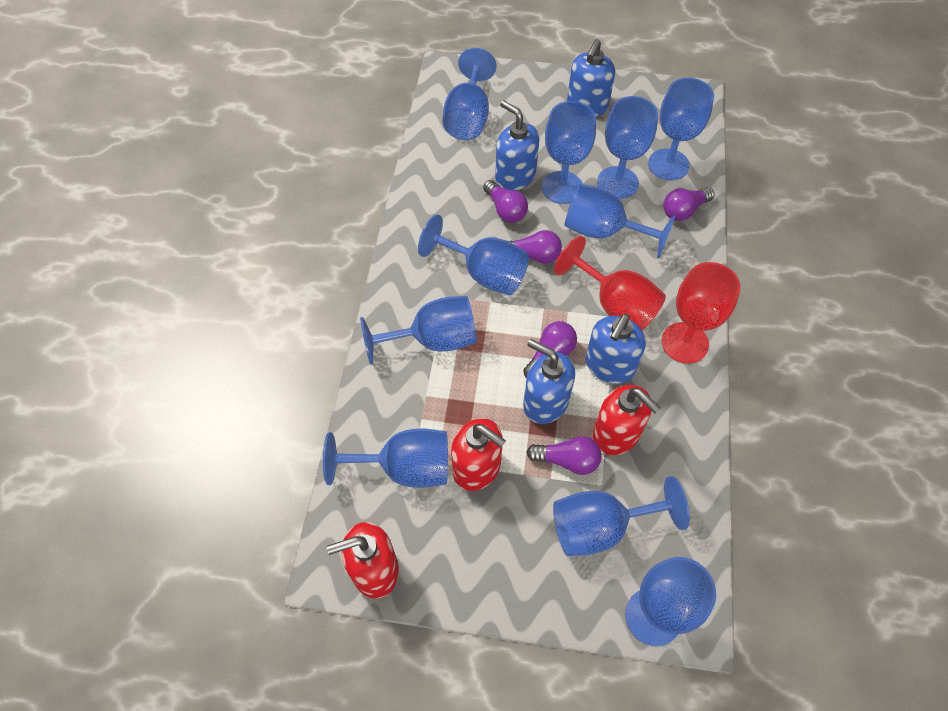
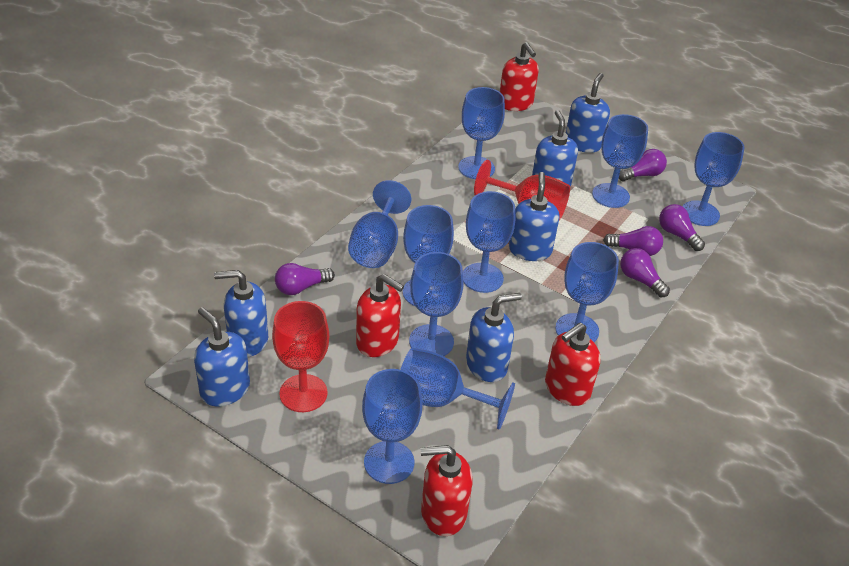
blue soap dispenser: 4 -> 6
red soap dispenser: 3 -> 4

